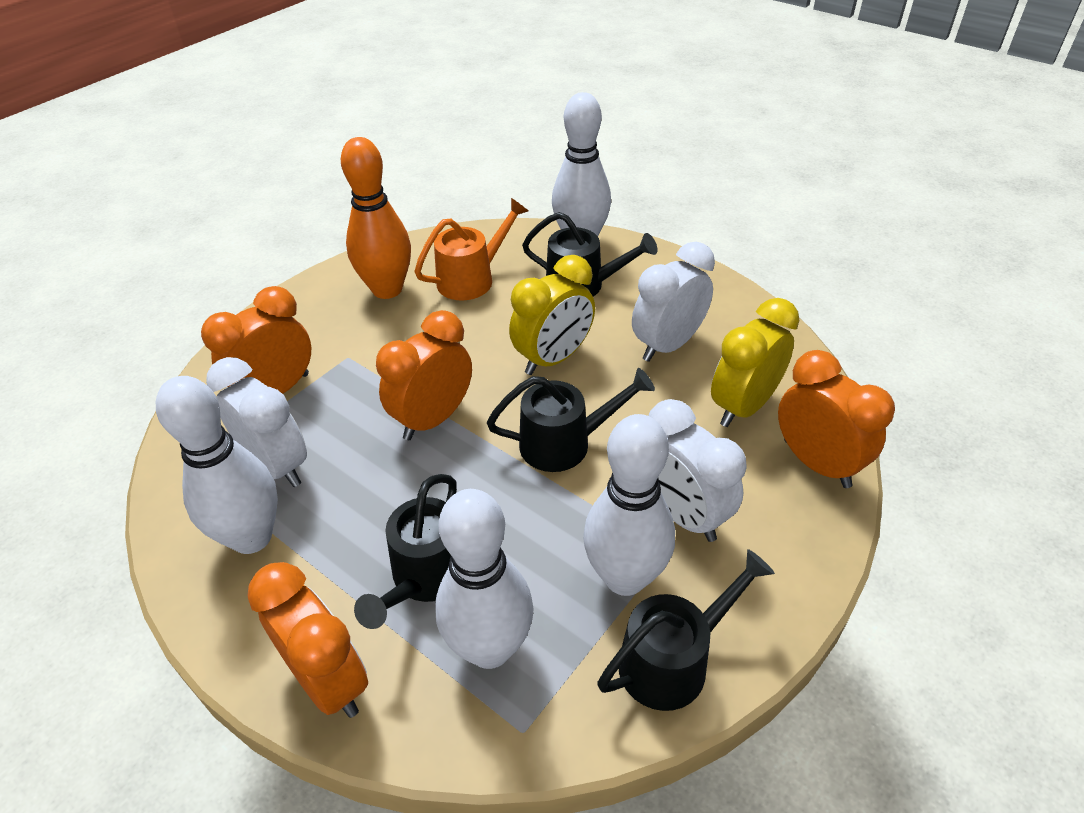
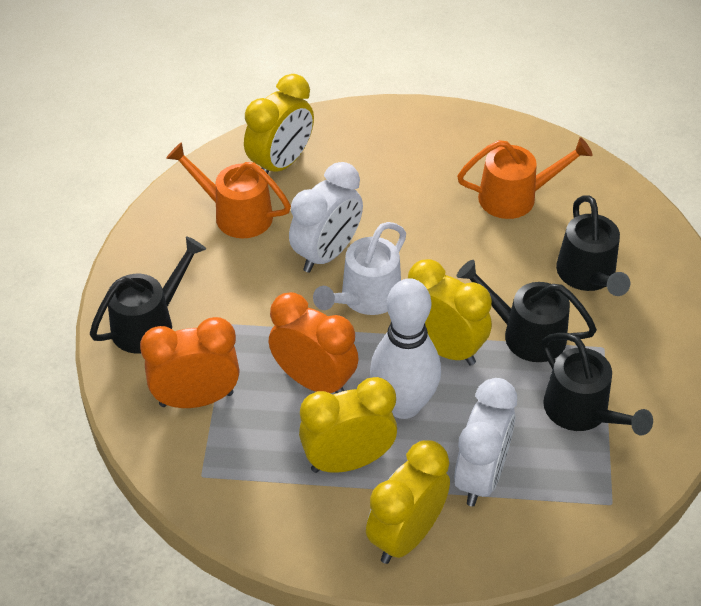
orange bowling pin: 1 -> 0
orange clock: 4 -> 2
orange watering can: 1 -> 2
white bowling pin: 4 -> 1
white clock: 3 -> 2
white watering can: 0 -> 1
yellow clock: 2 -> 4

